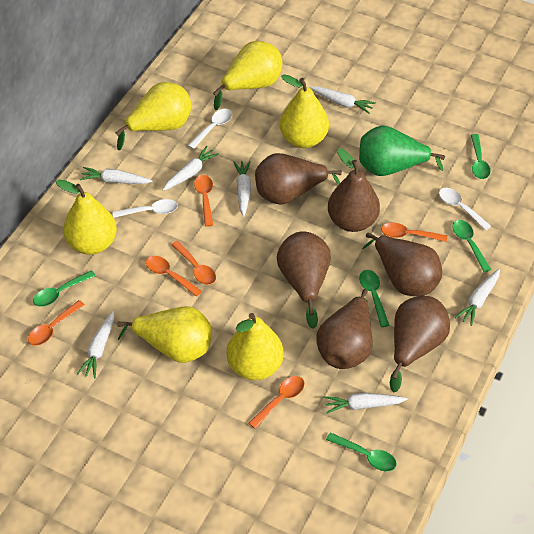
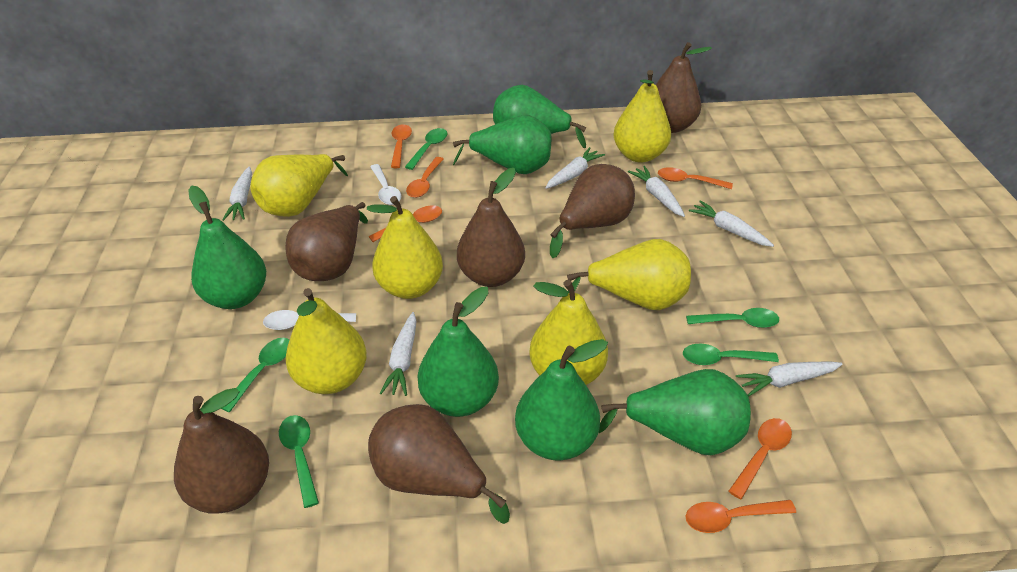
green pear: 1 -> 6
white carrot: 7 -> 6
white spoon: 3 -> 2

